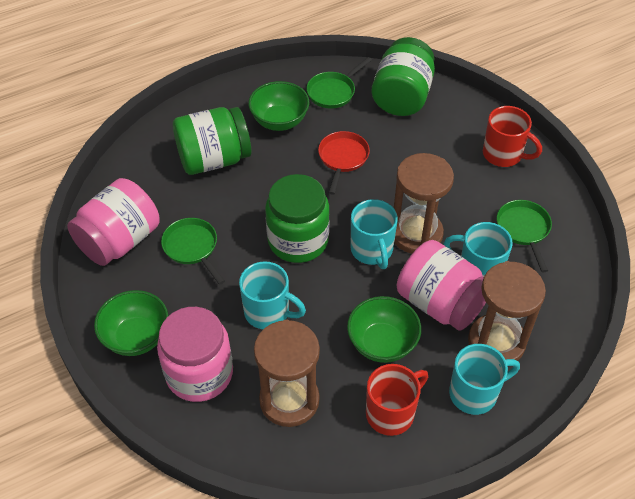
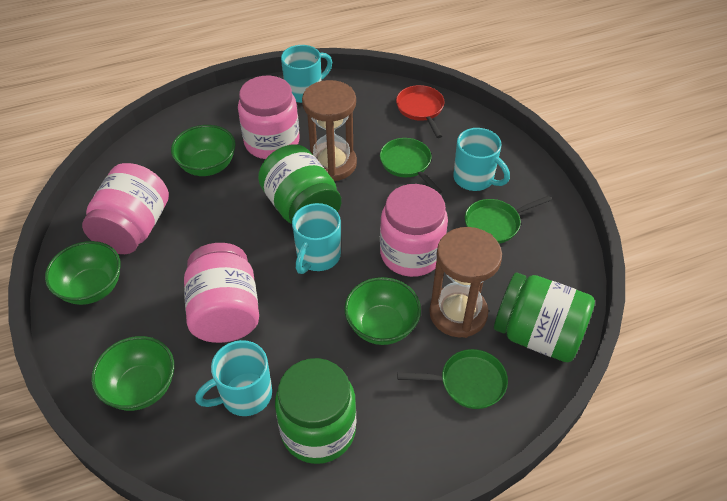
brown hourglass: 3 -> 2
green bowl: 3 -> 4
pink jar: 3 -> 4
red mug: 2 -> 0

